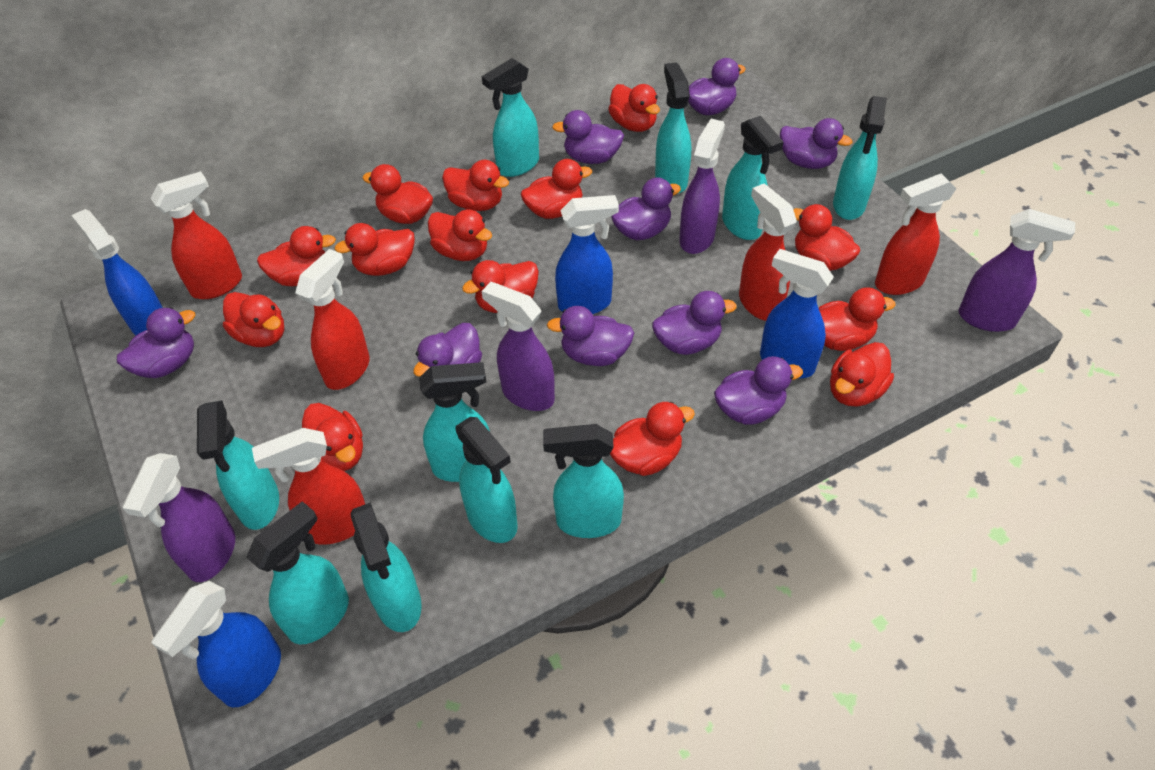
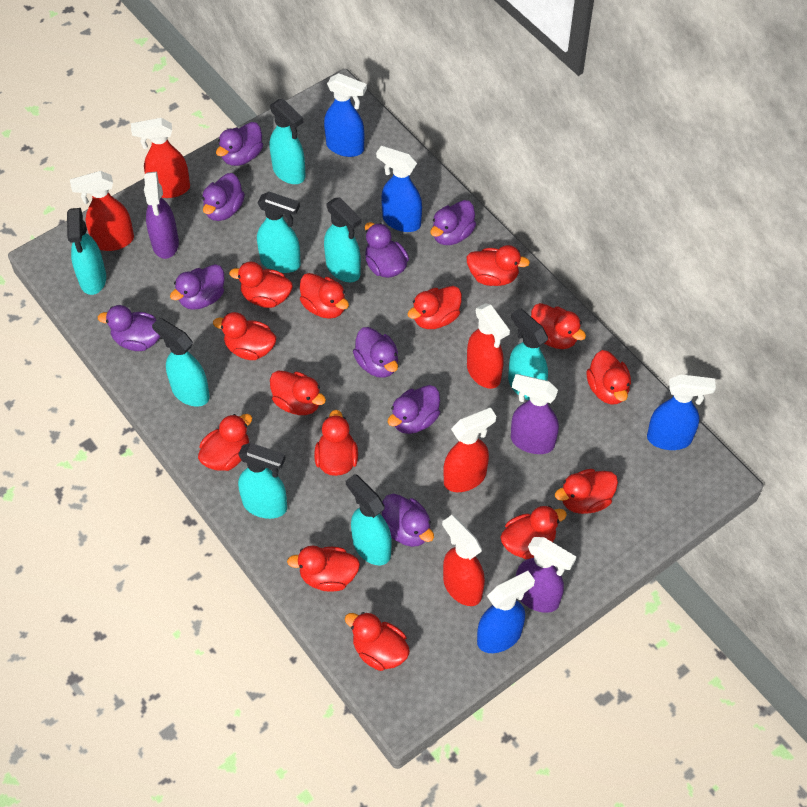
purple spray bottle: 4 -> 3
turquoise spray bottle: 10 -> 8

